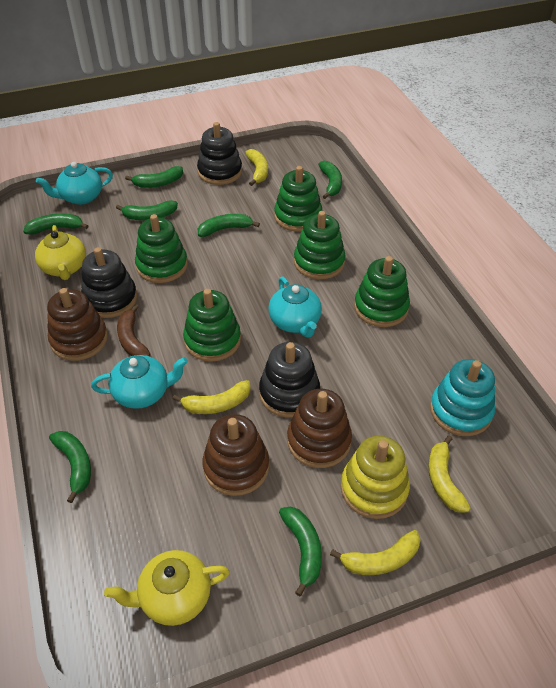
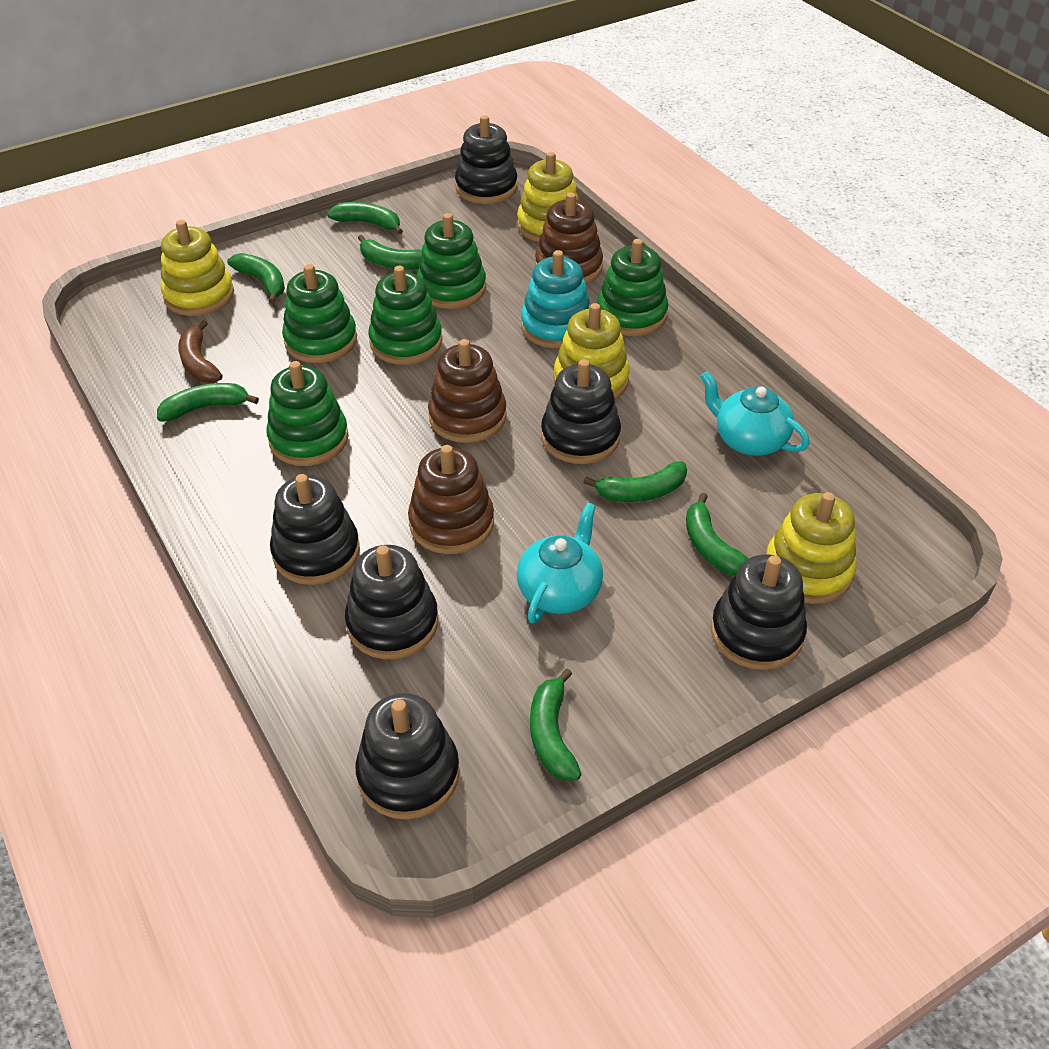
black stacking toy: 3 -> 6
turquoise teapot: 3 -> 2
yellow banana: 4 -> 0
yellow stacking toy: 1 -> 4
yellow teapot: 2 -> 0

